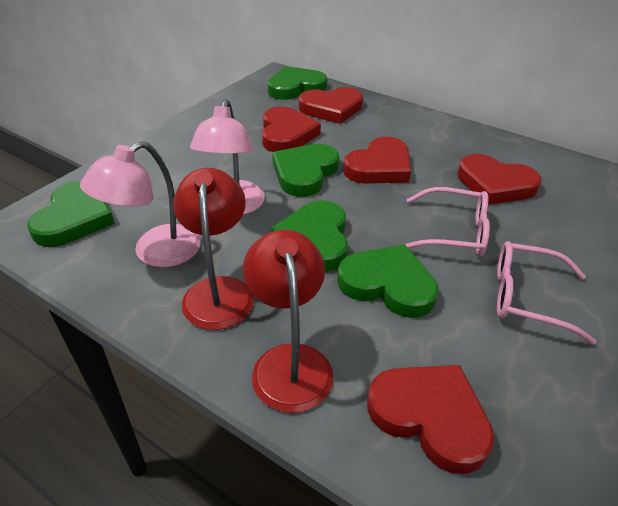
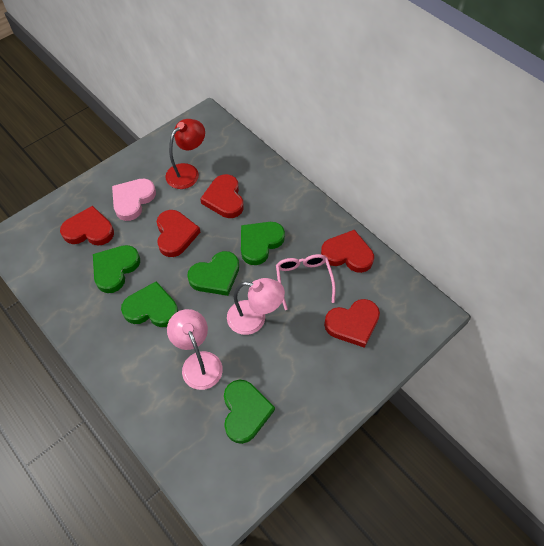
pink glasses: 2 -> 1
pink heart: 0 -> 1
red lamp: 2 -> 1

